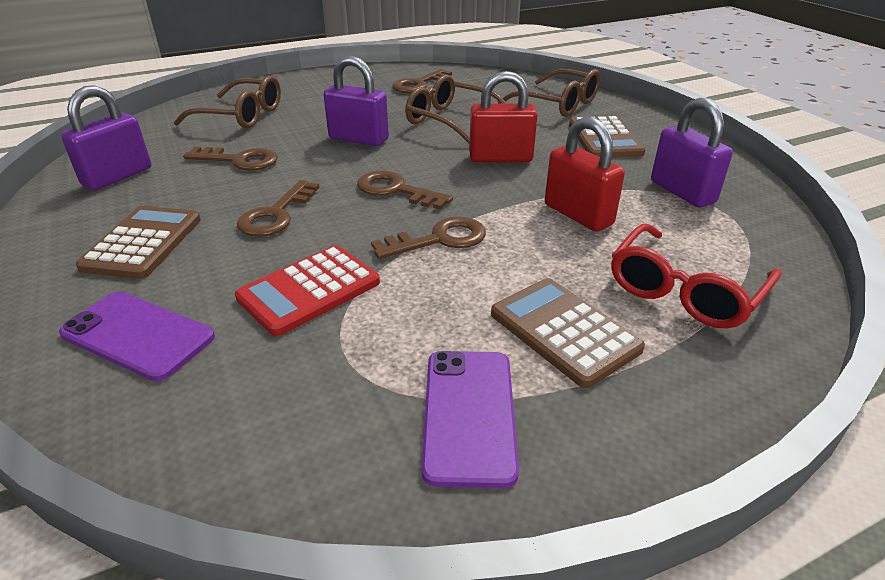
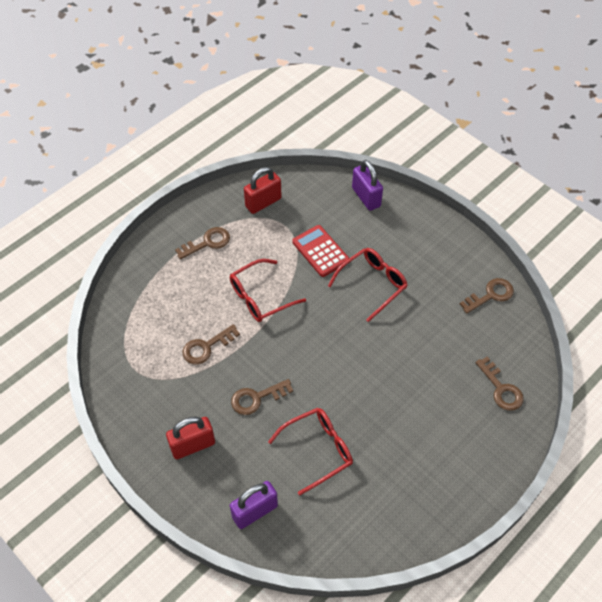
brown calculator: 3 -> 0
brown glasses: 3 -> 0
purple padlock: 3 -> 2
purple phone: 2 -> 0
red glasses: 1 -> 3

